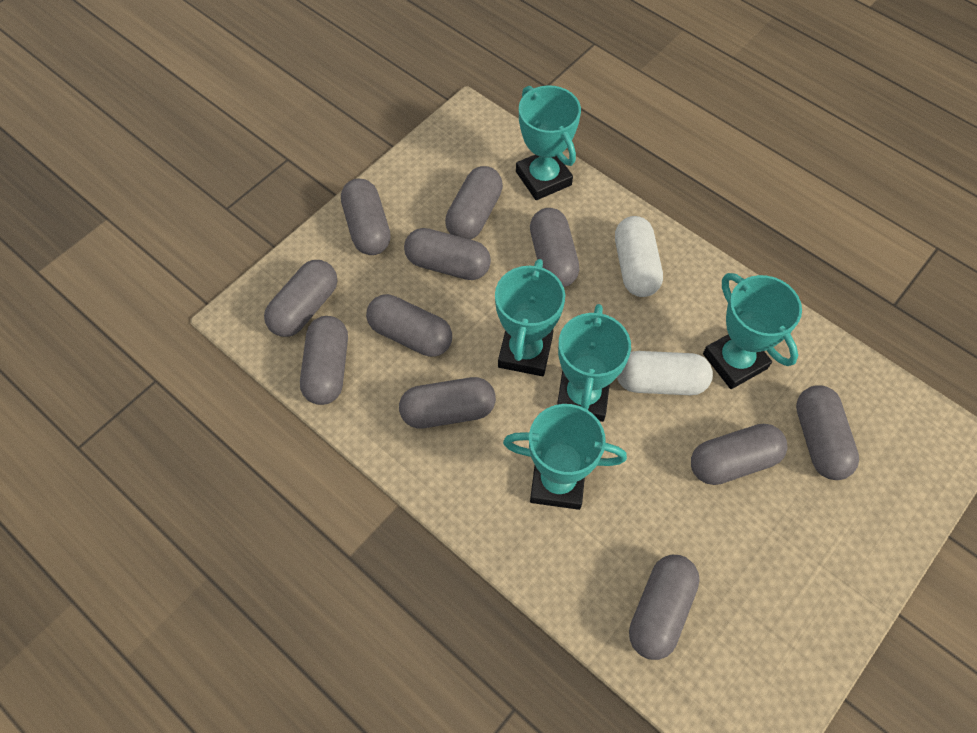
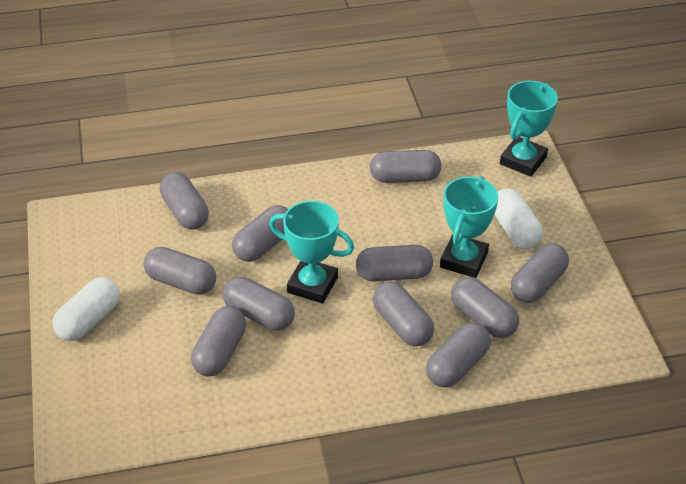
turquoise trophy: 5 -> 3

